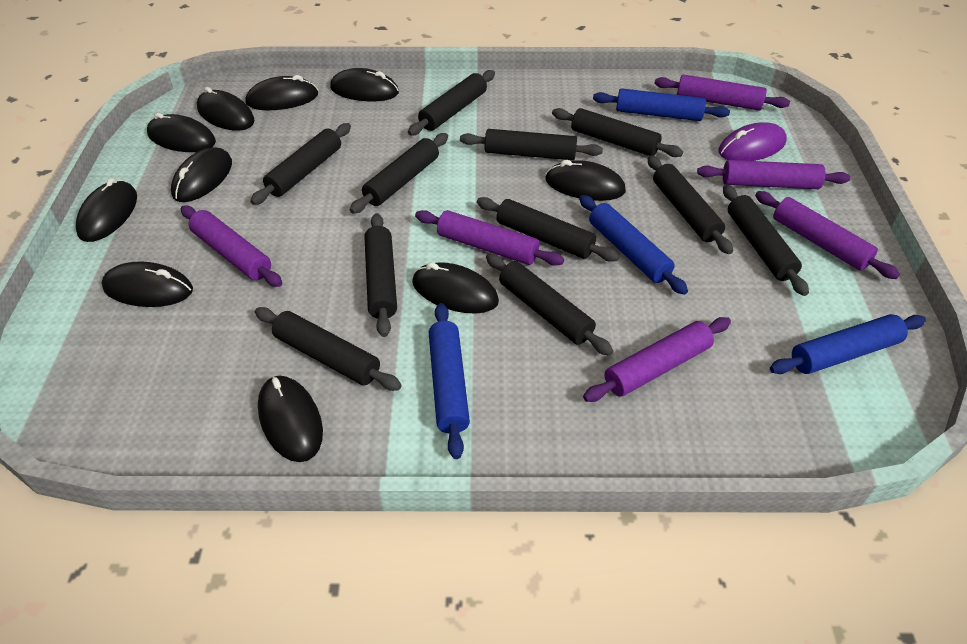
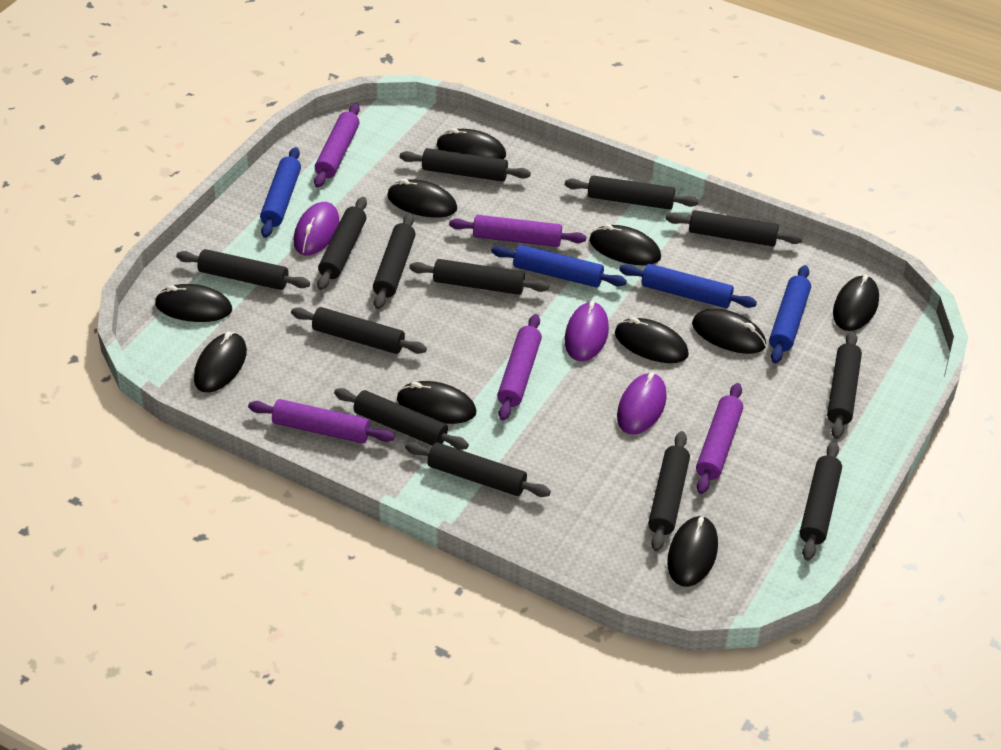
black rolling pin: 11 -> 13
purple mouse: 1 -> 3
purple rolling pin: 6 -> 5

